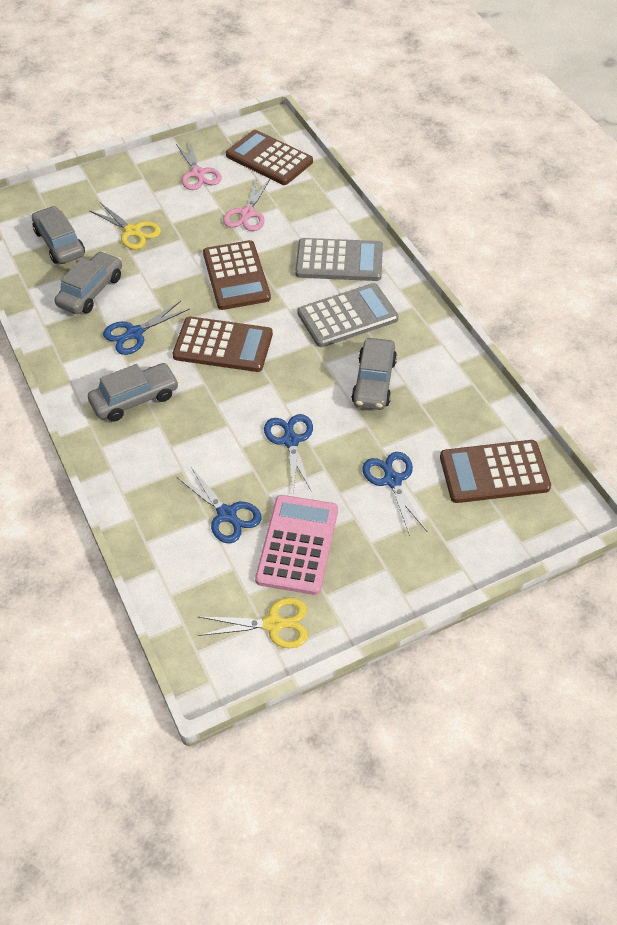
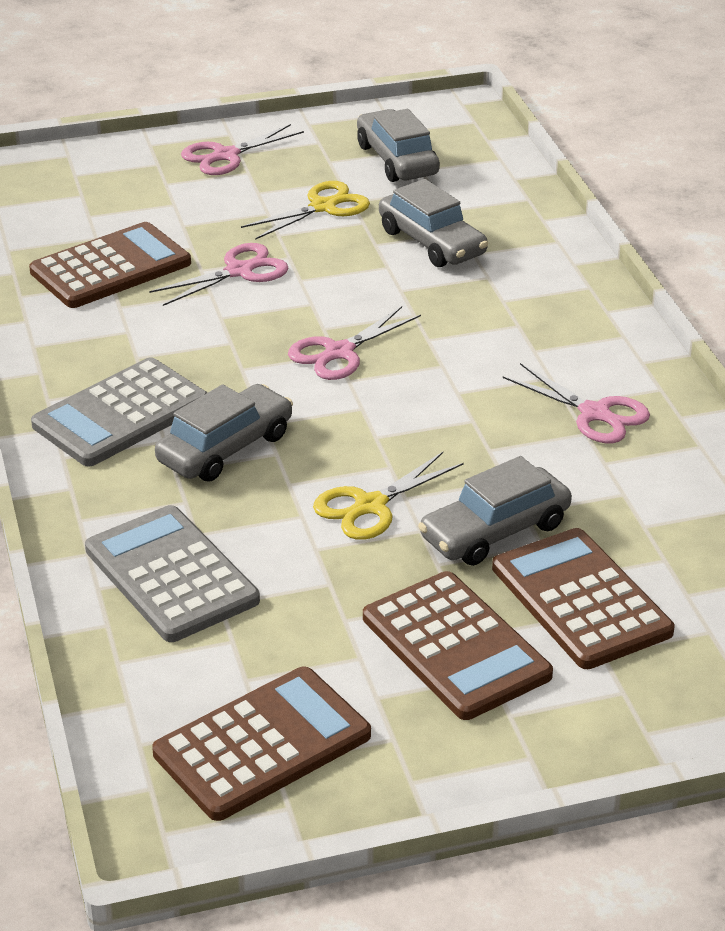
blue scissors: 4 -> 0
pink calculator: 1 -> 0
pink scissors: 2 -> 4

